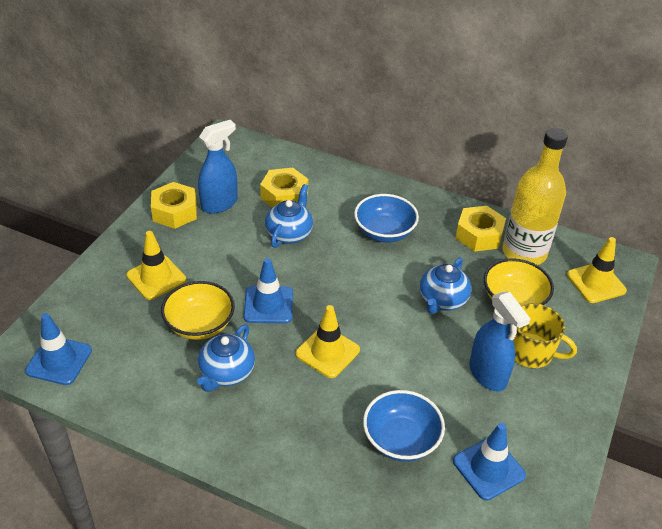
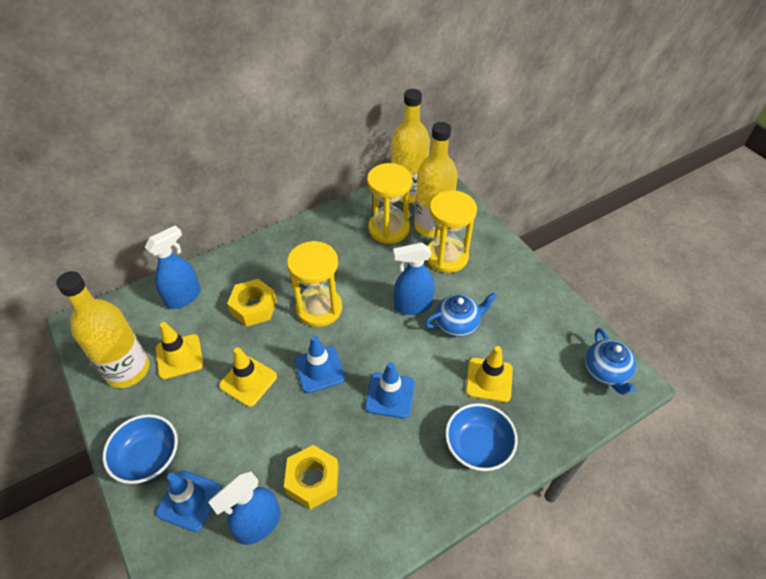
blue spray bottle: 2 -> 3
blue teapot: 3 -> 2
yellow bottle: 1 -> 3
yellow bowl: 2 -> 0
yellow hourglass: 0 -> 3
yellow mug: 1 -> 0
yellow nut: 3 -> 2

